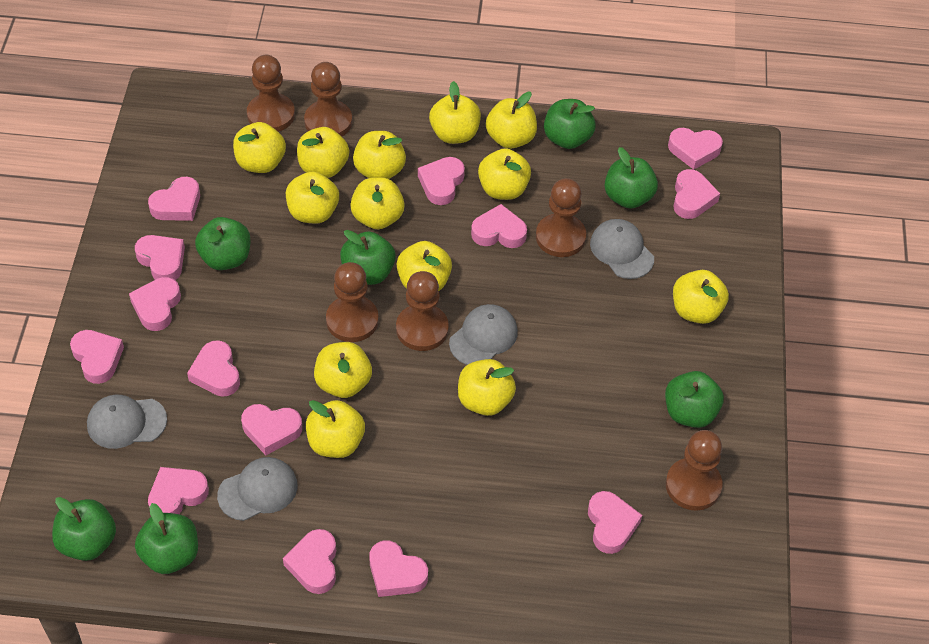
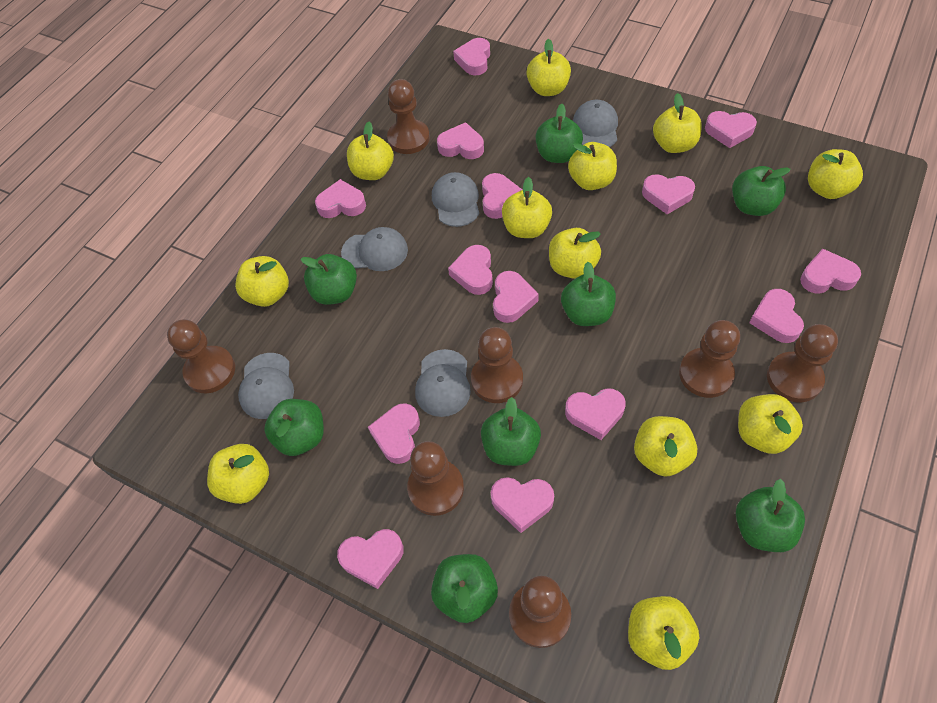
brown pawn: 6 -> 7
green apple: 7 -> 8
grey cap: 4 -> 5
yellow apple: 13 -> 12

